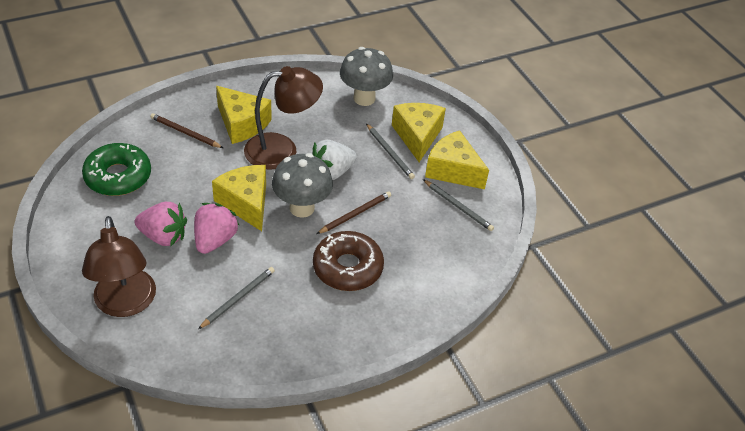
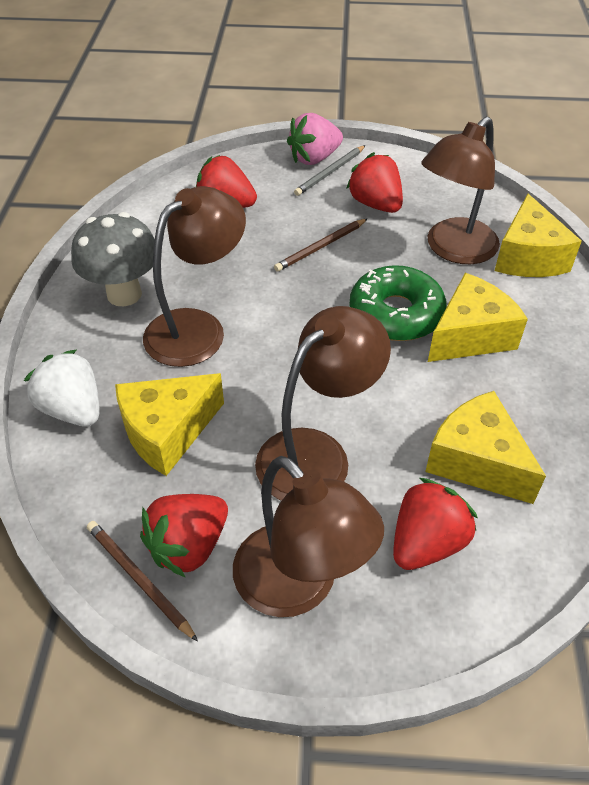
brown donut: 1 -> 0
brown lamp: 2 -> 4
grey mushroom: 2 -> 1
grey pencil: 3 -> 1
pink strawberry: 2 -> 1
red strawberry: 0 -> 4

